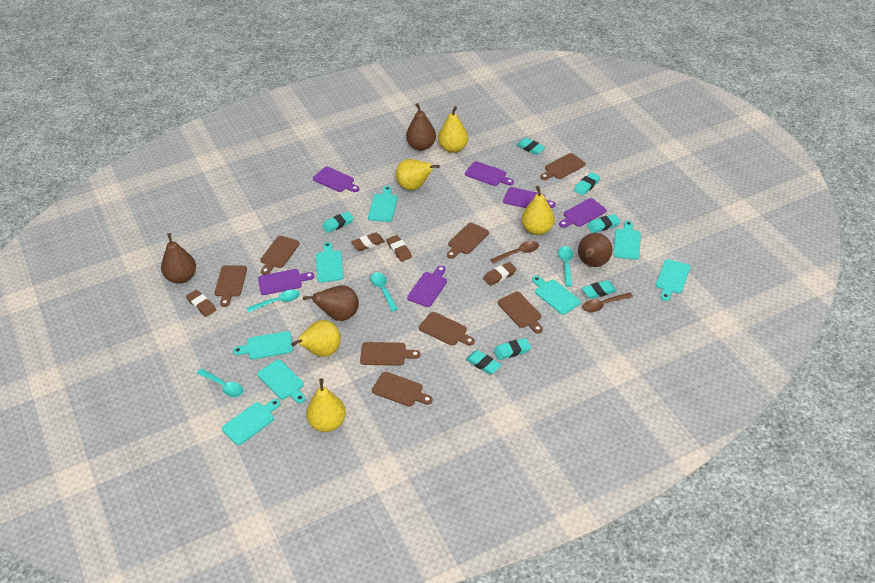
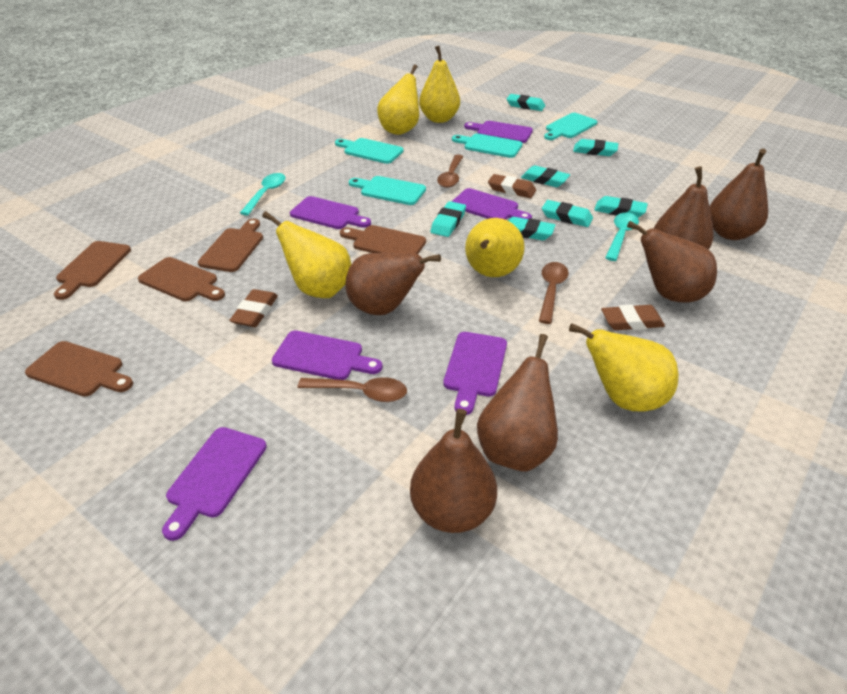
brown cutting board: 8 -> 5
brown eraser: 4 -> 3
brown pear: 4 -> 6
brown spoon: 2 -> 3
turquoise cutting board: 8 -> 4
turquoise spoon: 4 -> 2

